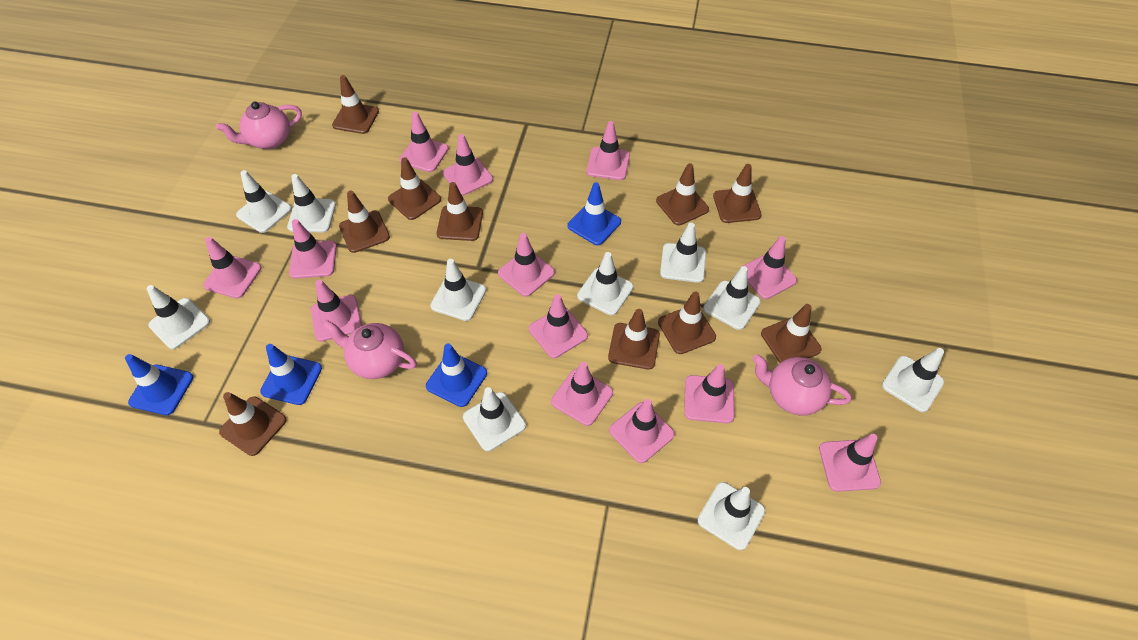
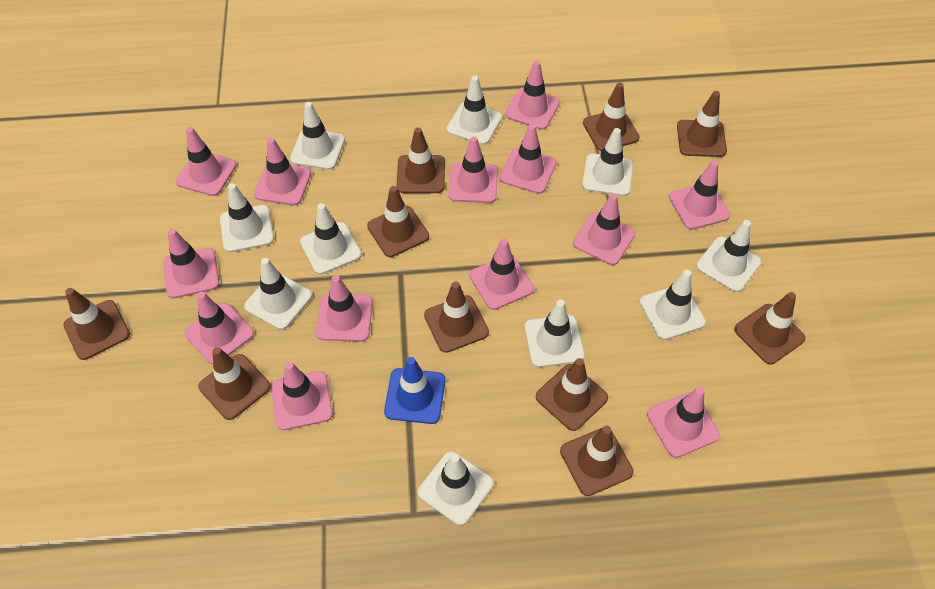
blue traffic cone: 4 -> 1
pink teapot: 3 -> 0

